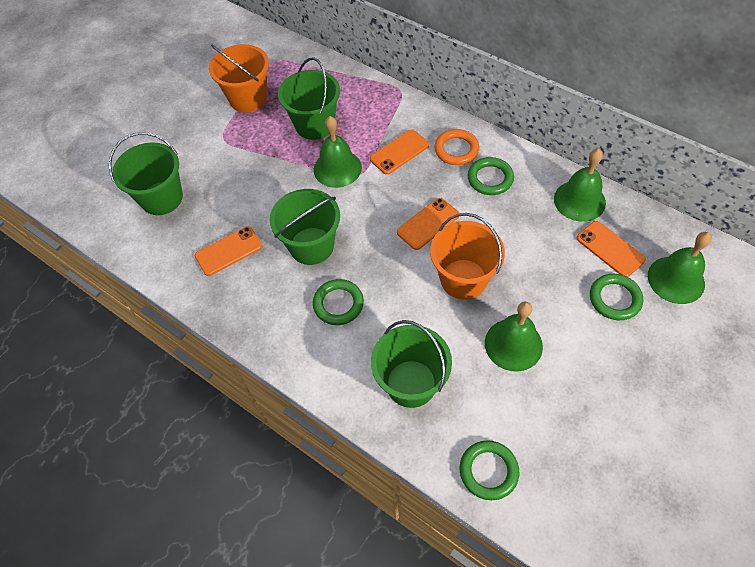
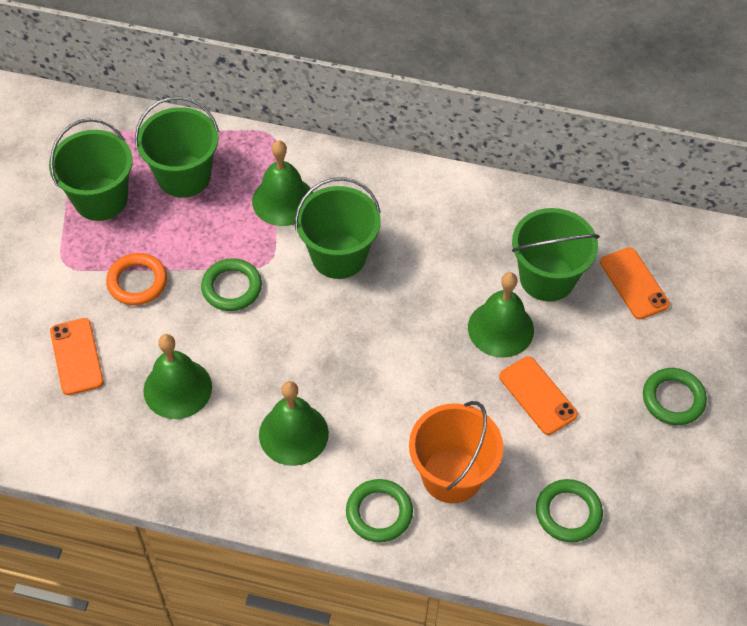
orange bucket: 2 -> 1
orange phone: 4 -> 3

